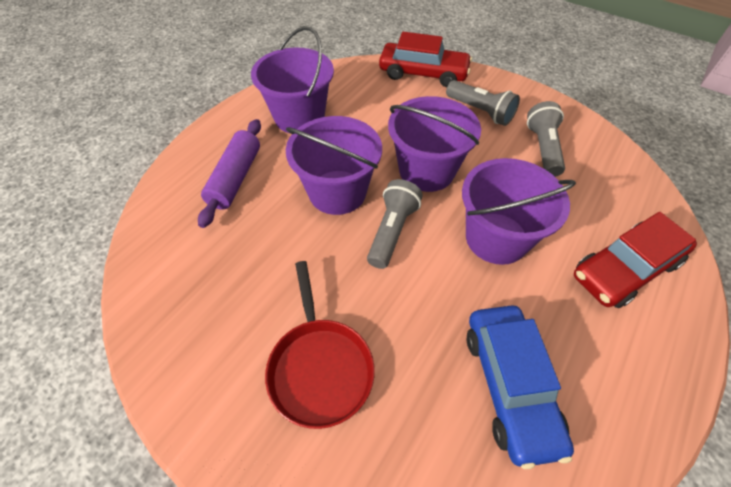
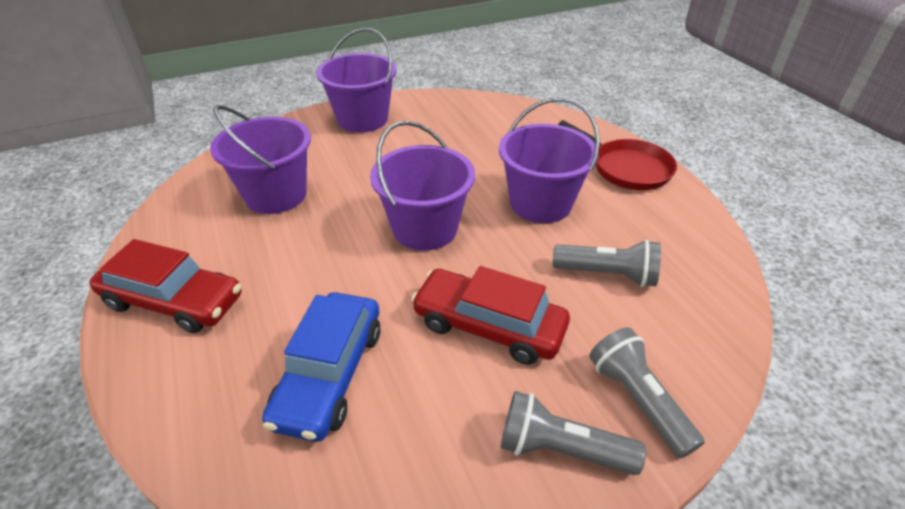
purple rolling pin: 1 -> 0

